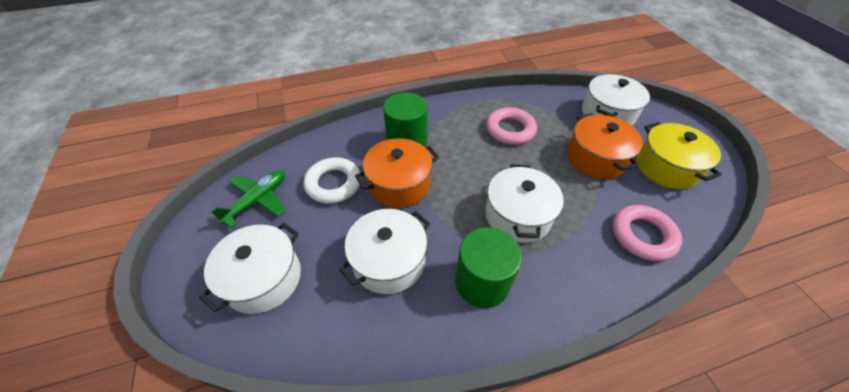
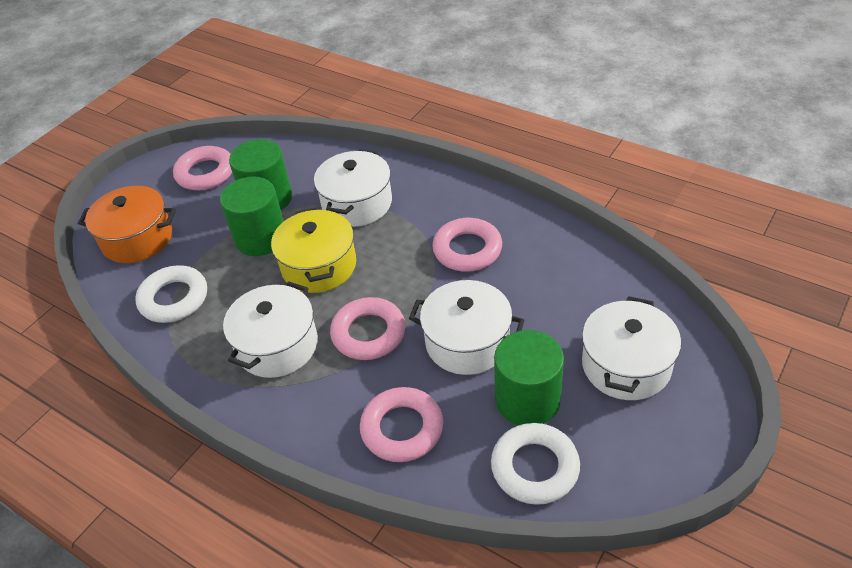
green cylinder: 2 -> 3
green plane: 1 -> 0
orange pot: 2 -> 1
pink ring: 2 -> 4
white ring: 1 -> 2

